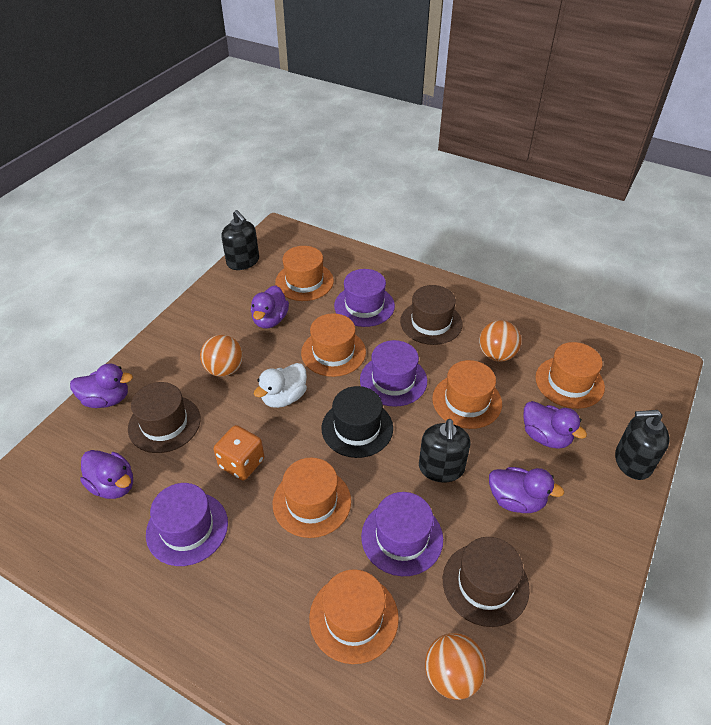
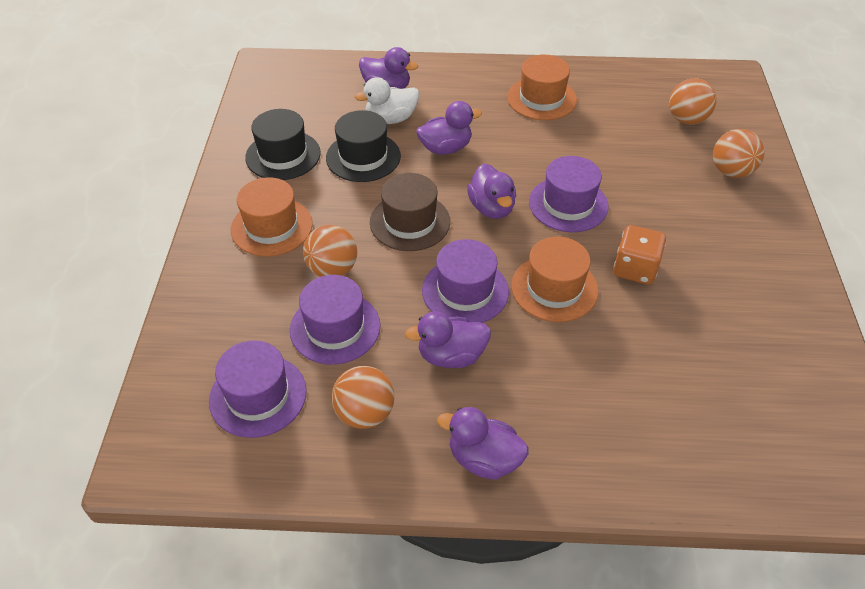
black hat: 1 -> 2
black soap dispenser: 3 -> 0
brown hat: 3 -> 1
orange ball: 3 -> 4
orange hat: 6 -> 3

